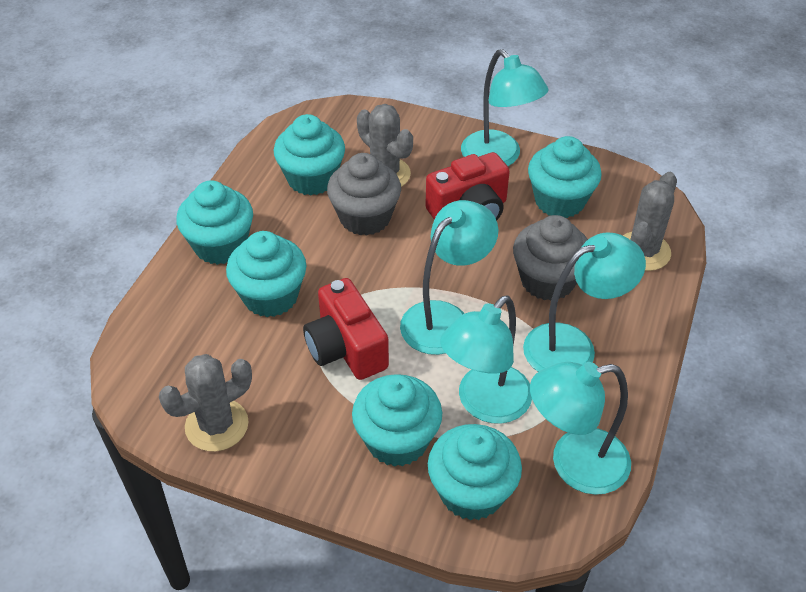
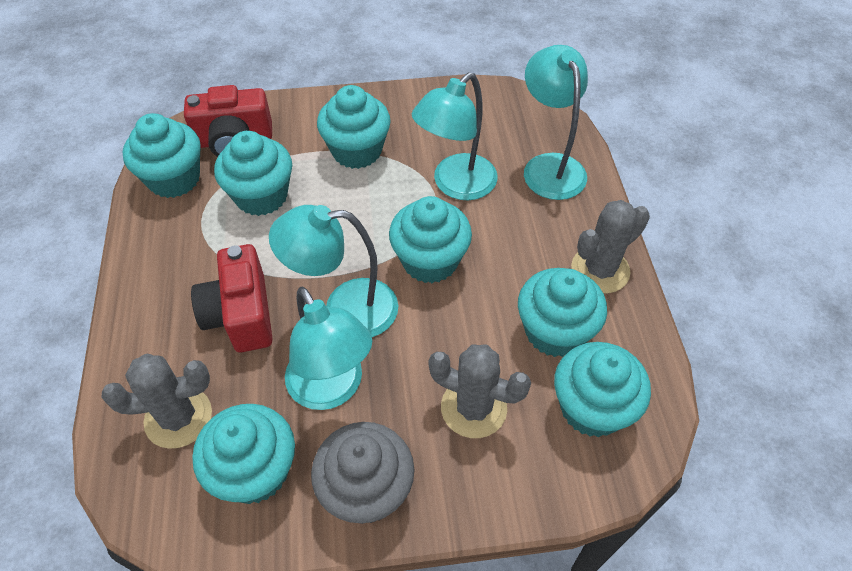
grey cupcake: 2 -> 1
turquoise cupcake: 6 -> 7
turquoise lamp: 5 -> 4

